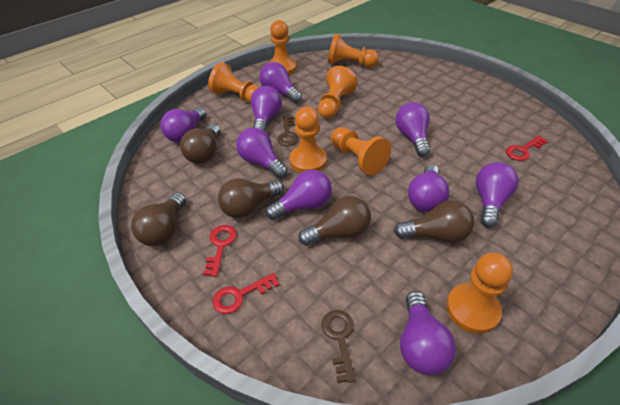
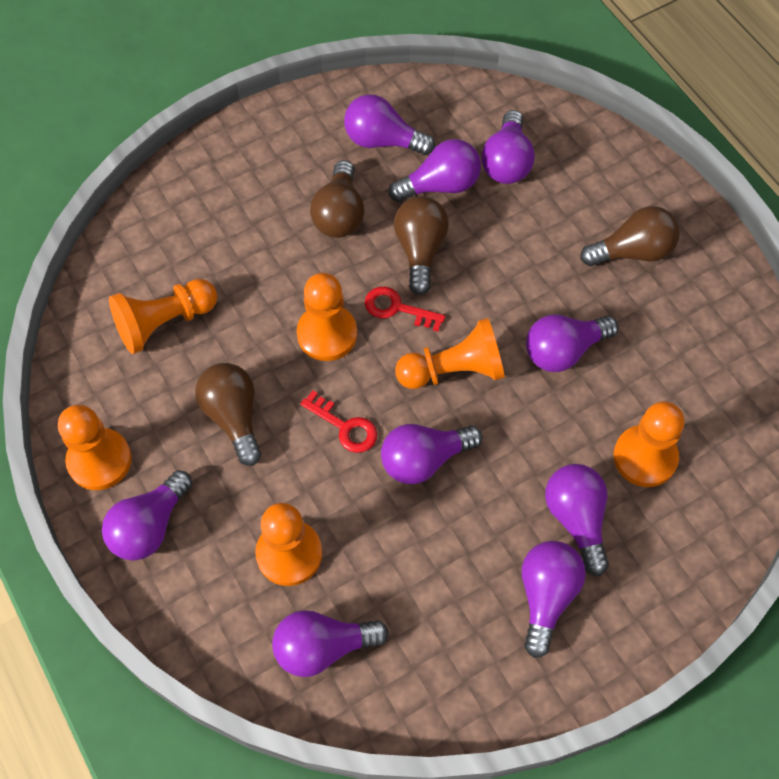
brown key: 2 -> 0
brown light bulb: 5 -> 4
orange pawn: 7 -> 6
red key: 3 -> 2

